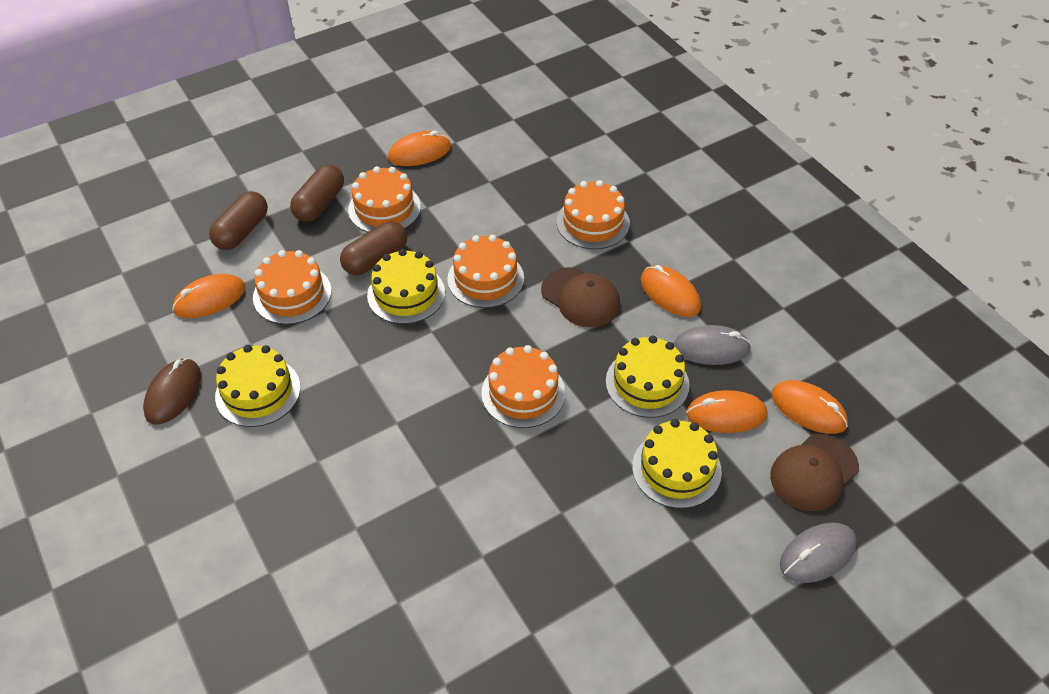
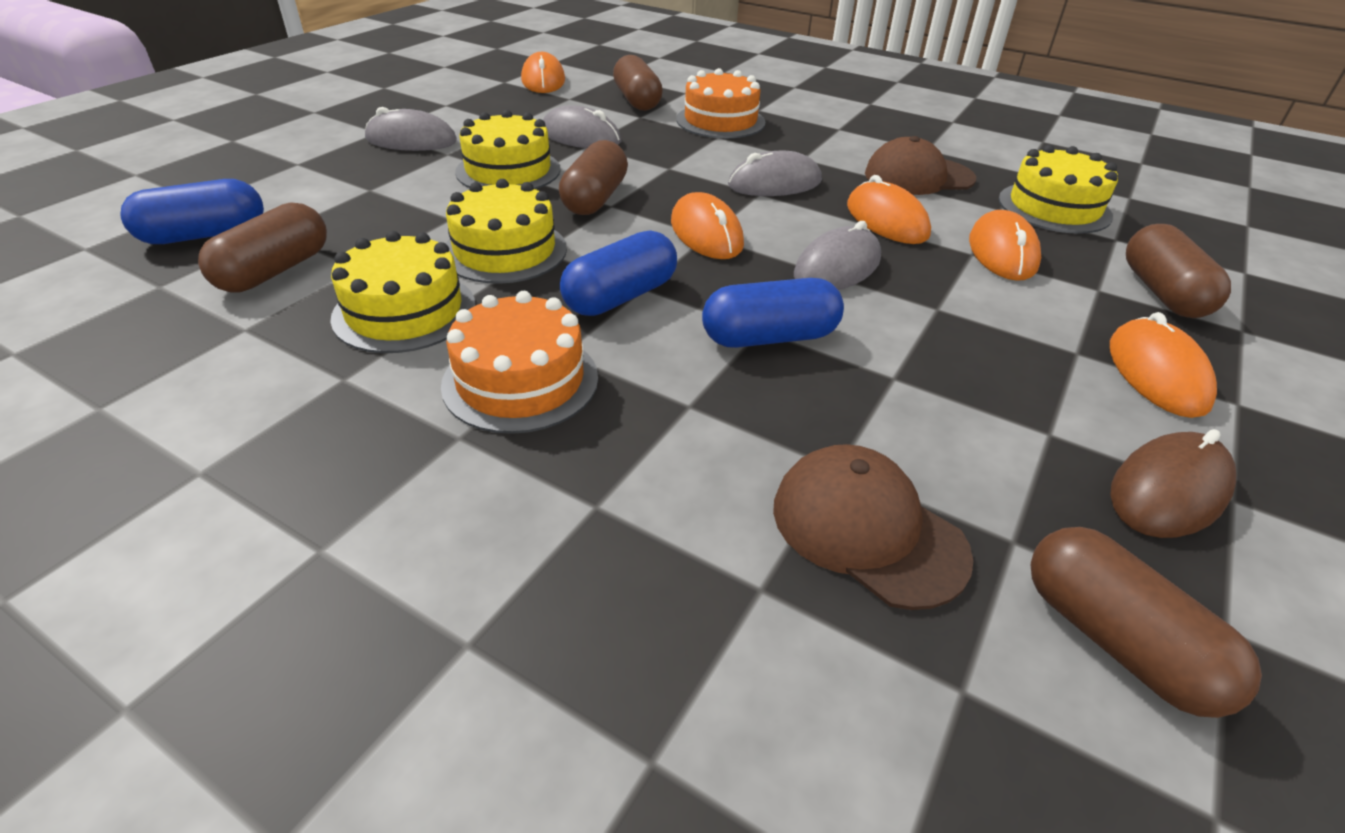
blue capsule: 0 -> 3
brown capsule: 3 -> 5
grey mouse: 2 -> 4
orange cake: 5 -> 2

